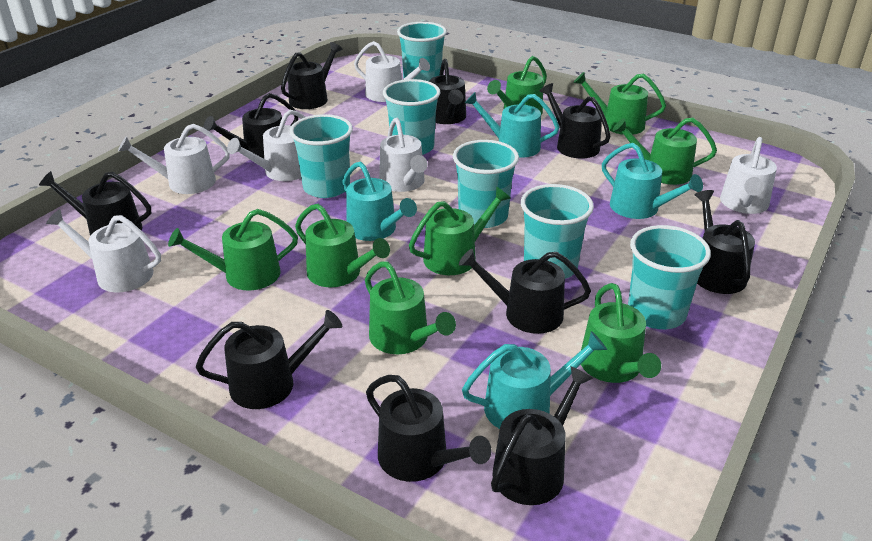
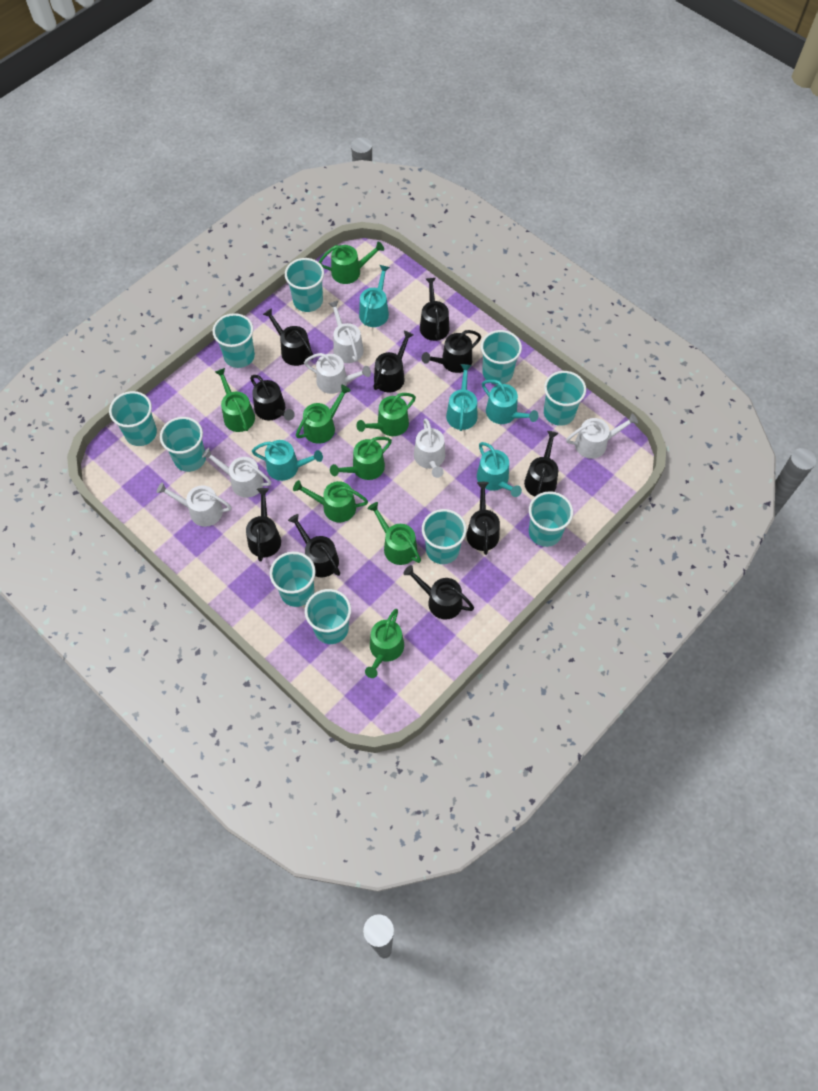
turquoise cup: 6 -> 10
turquoise watering can: 4 -> 5

